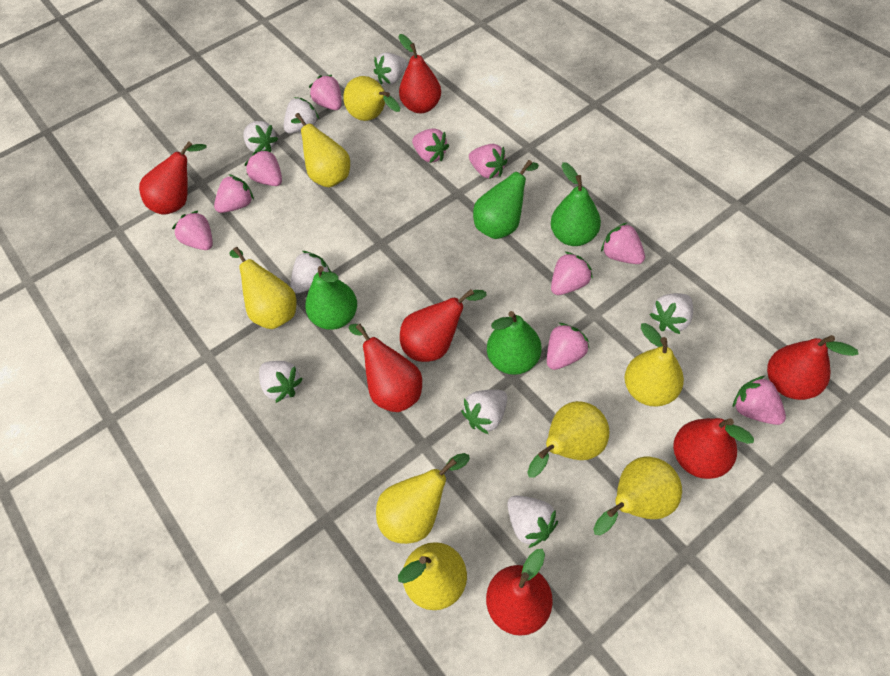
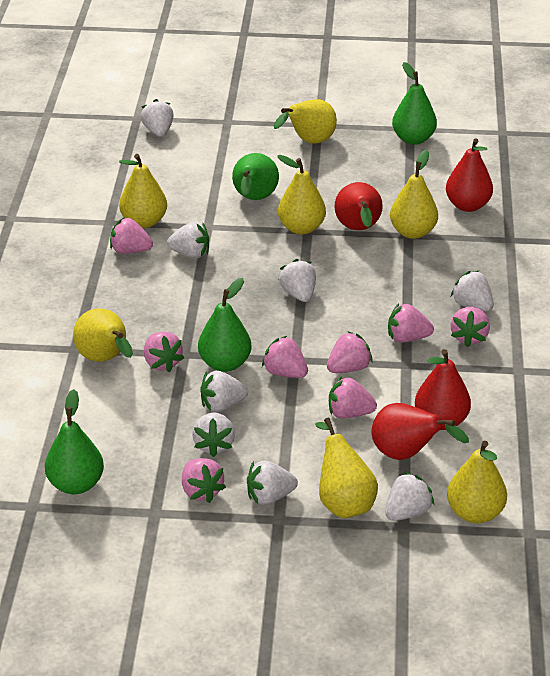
pink strawberry: 10 -> 8
red pear: 7 -> 4
yellow pear: 8 -> 7

